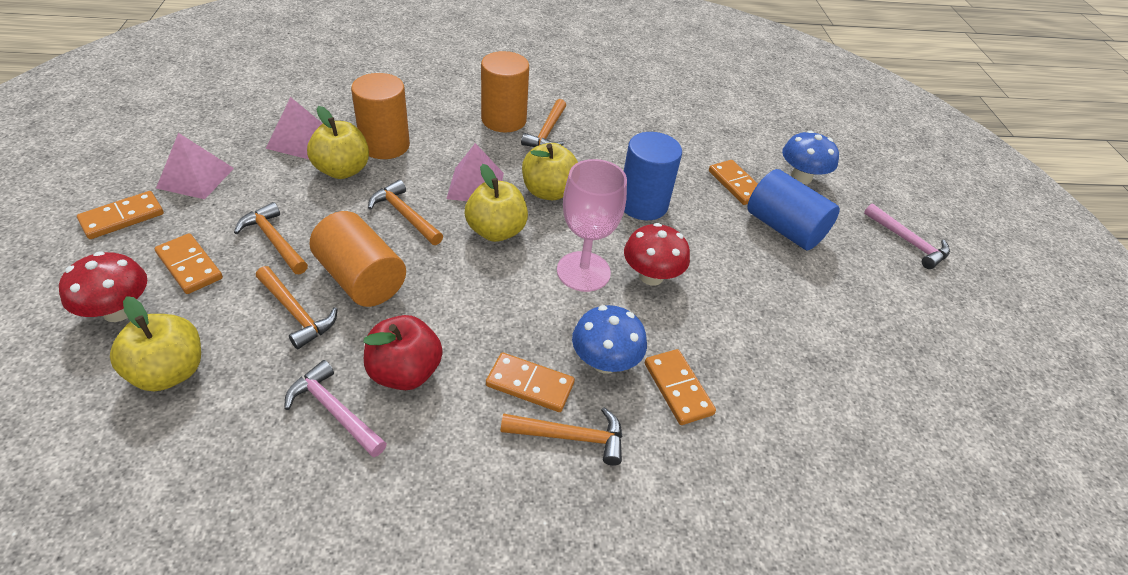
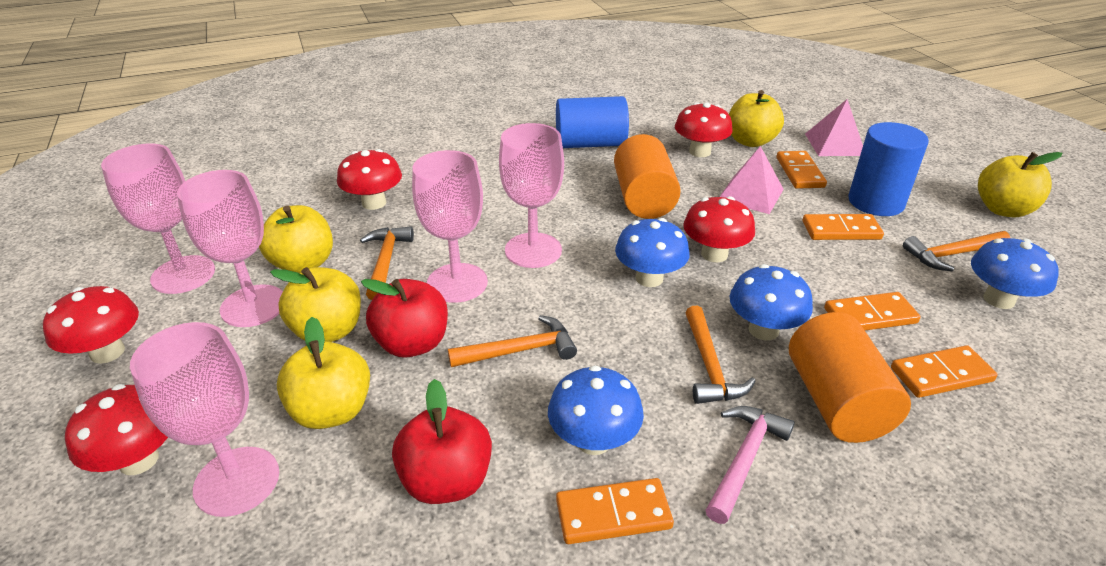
blue mushroom: 2 -> 4
orange cylinder: 3 -> 2
orange hammer: 5 -> 4
pink goblet: 1 -> 5
pink hammer: 2 -> 1
pink pyramid: 3 -> 2
red apple: 1 -> 2
red mushroom: 2 -> 5
yellow apple: 4 -> 5

